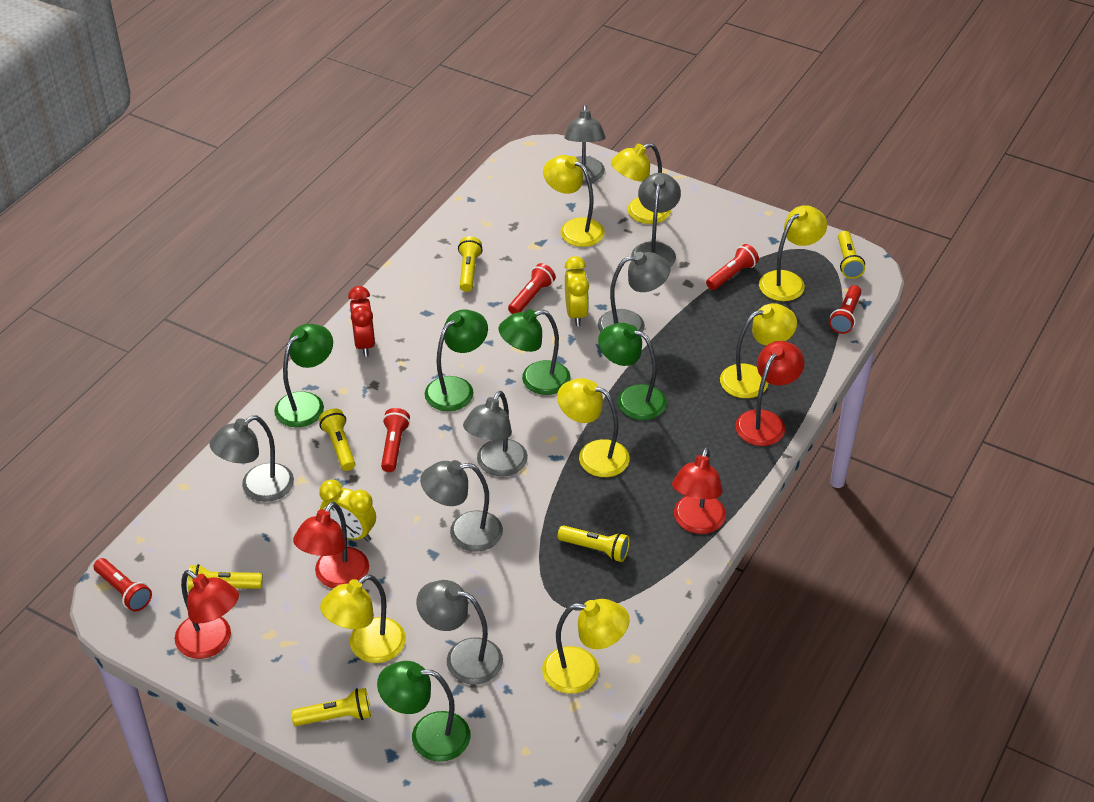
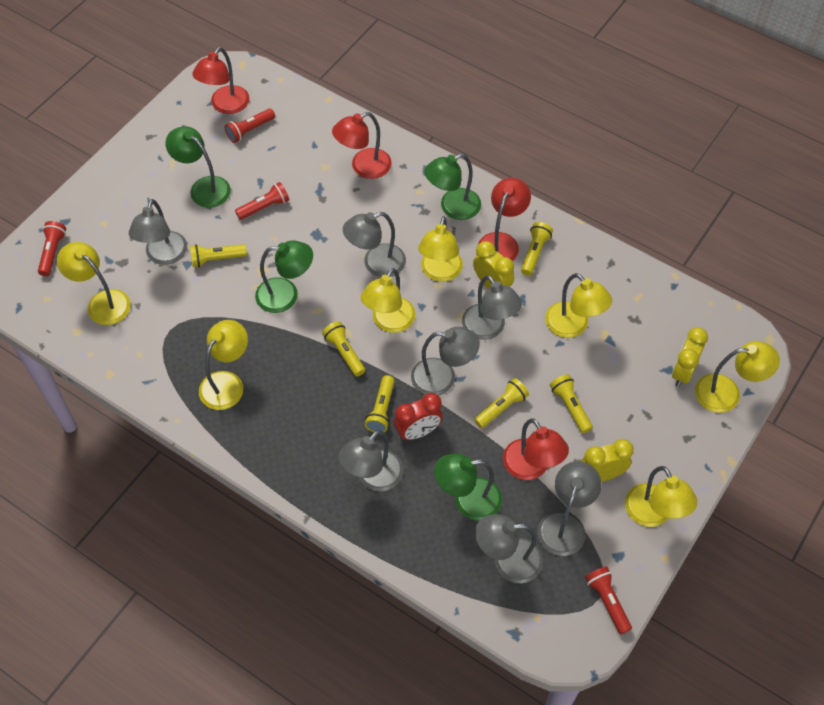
green lamp: 5 -> 4
red flashlight: 5 -> 4
yellow clock: 2 -> 3

